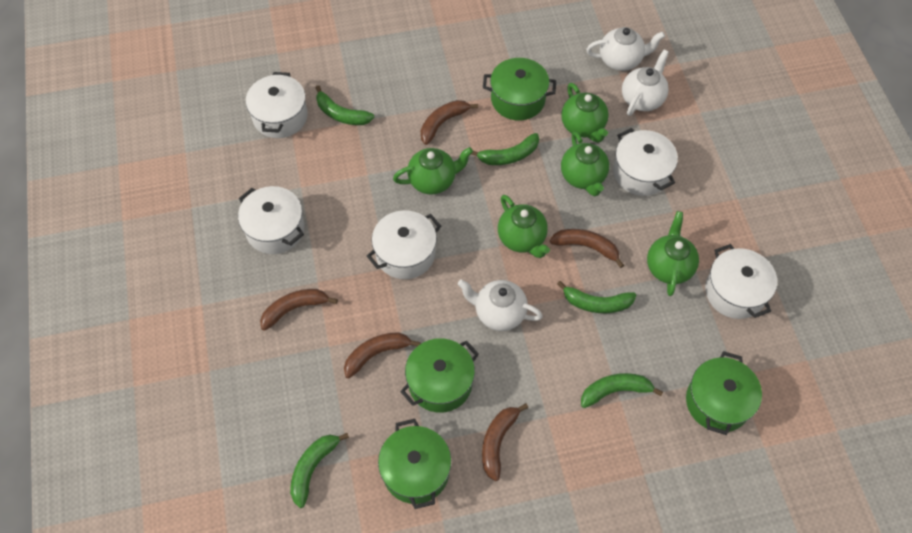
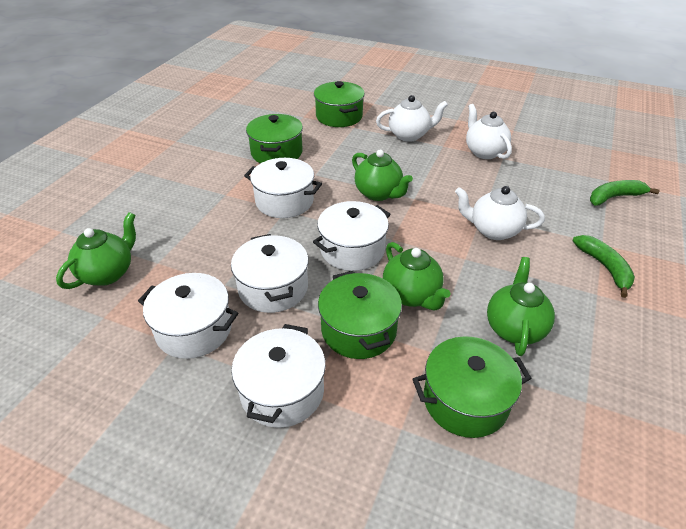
brown banana: 5 -> 0
green banana: 5 -> 2
green teapot: 5 -> 4

